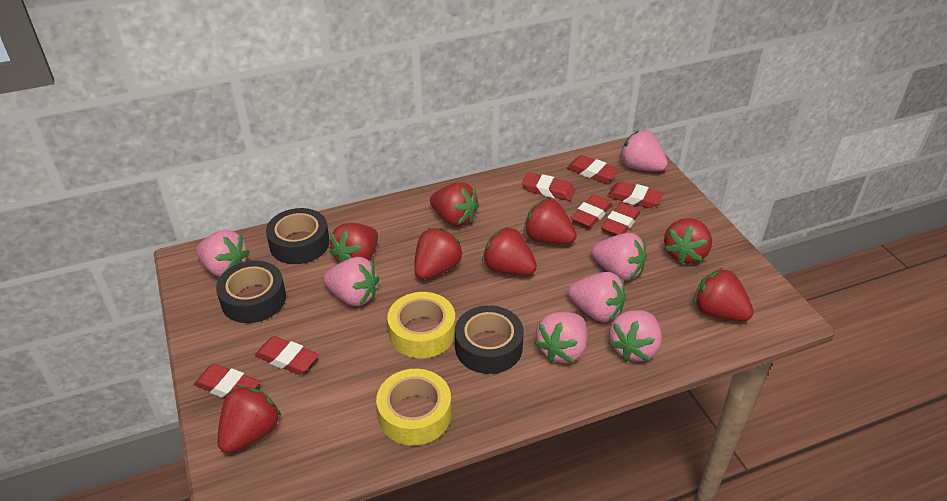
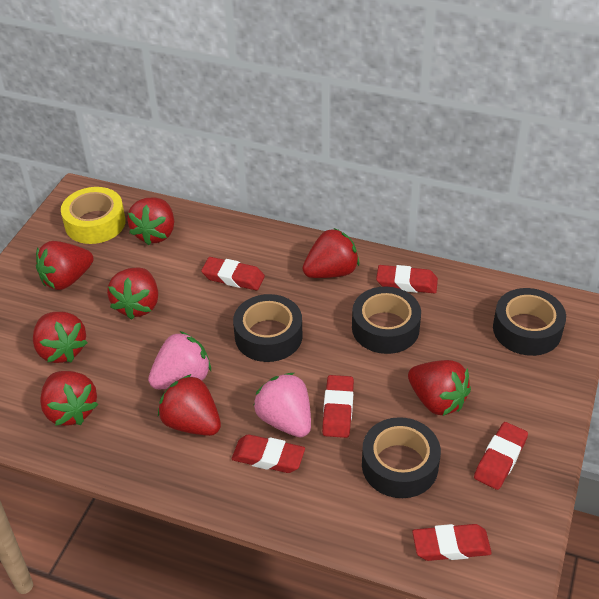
black tape: 3 -> 4
pink strawberry: 7 -> 2
red eraser: 7 -> 6
yellow tape: 2 -> 1

